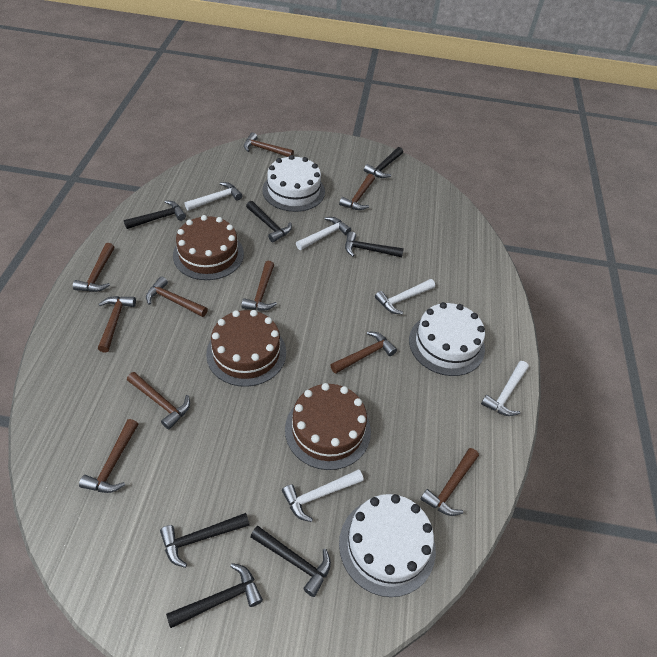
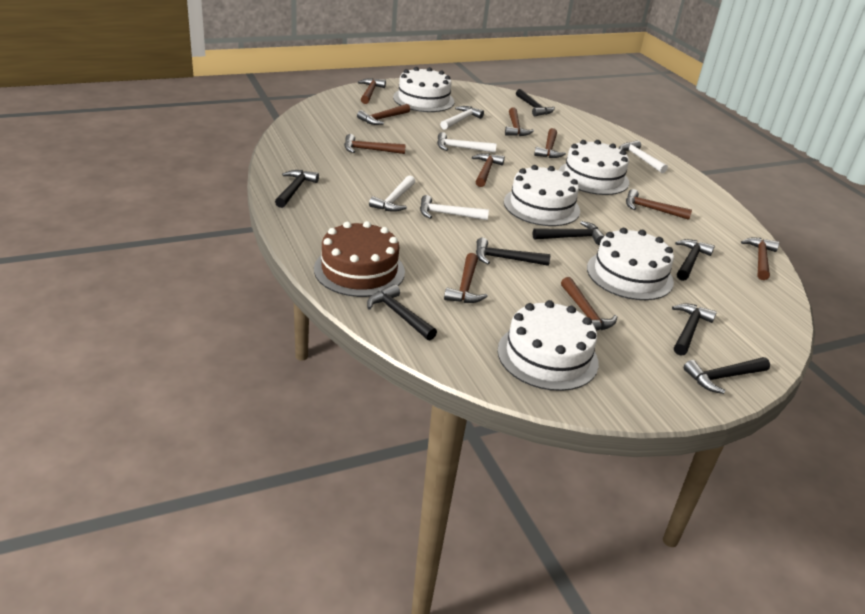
black hammer: 7 -> 8
brown cake: 3 -> 1
white cake: 3 -> 5

